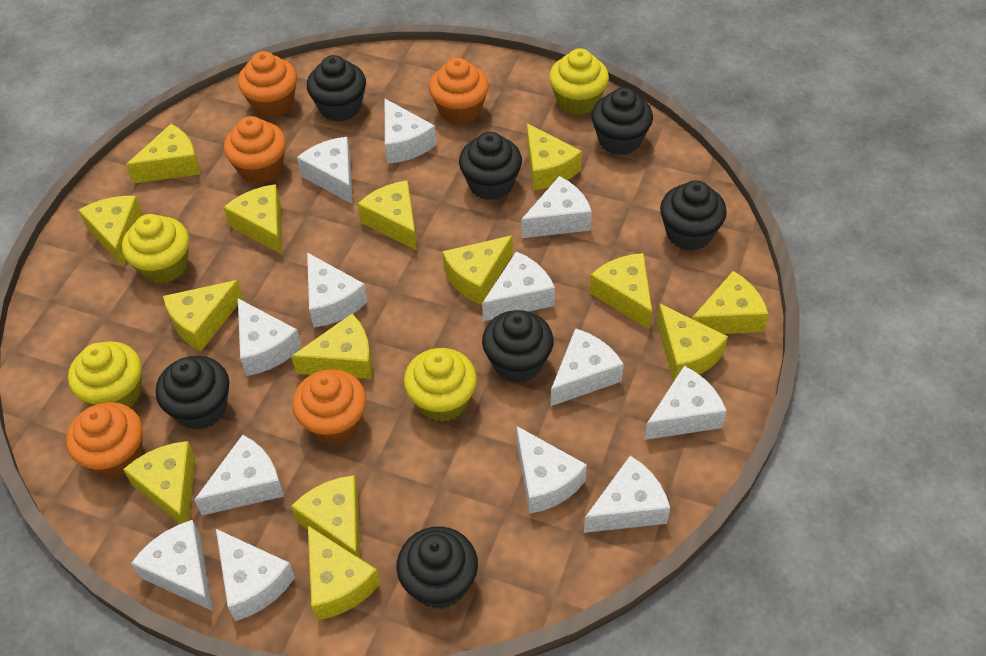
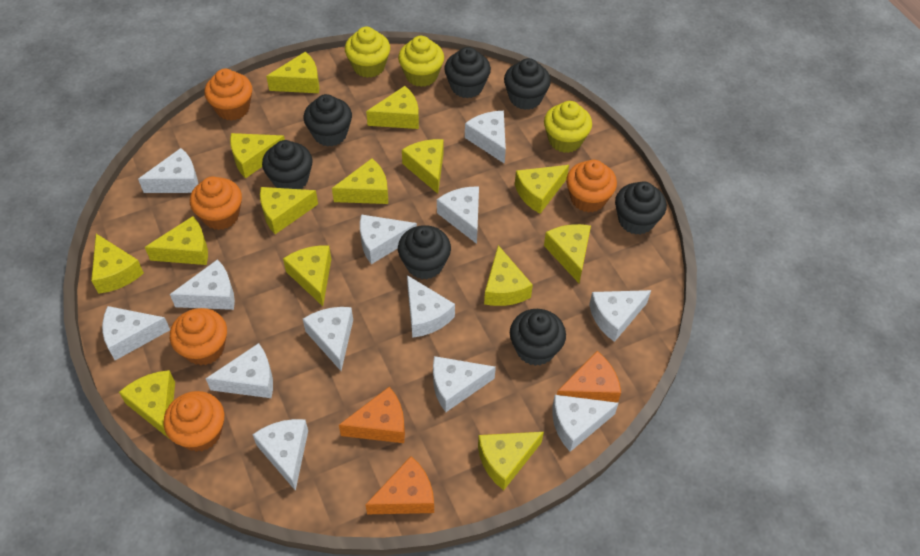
orange cheese: 0 -> 3
yellow cupcake: 4 -> 3

